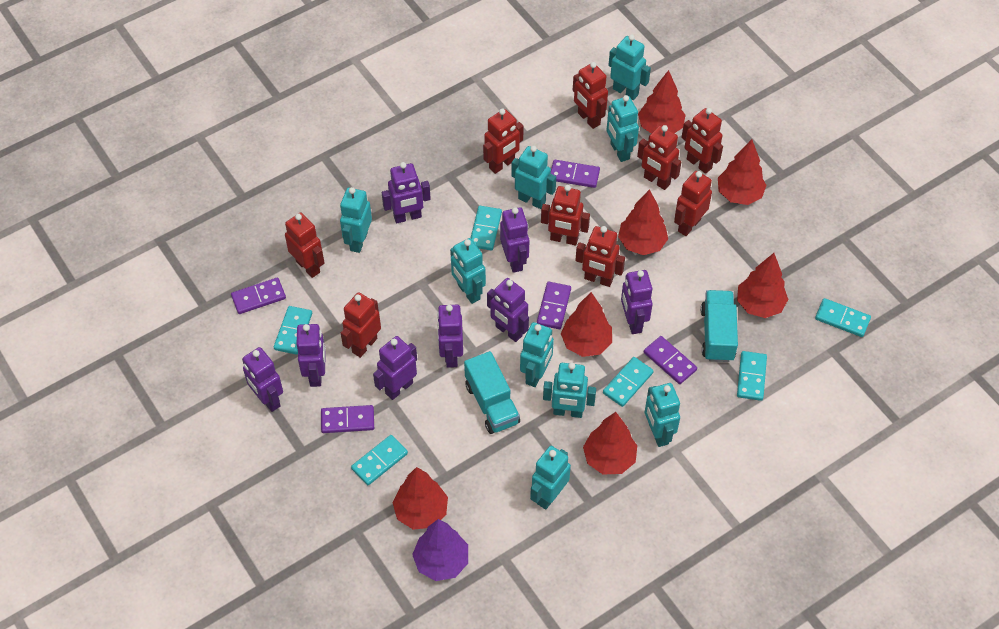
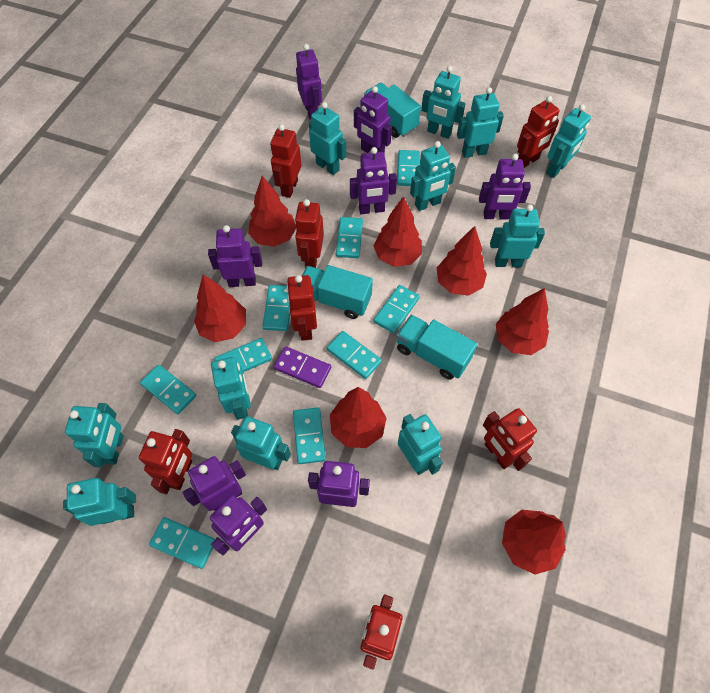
purple domino: 5 -> 1
purple tree: 1 -> 0
red robot: 9 -> 7
turquoise domino: 6 -> 9
turquoise robot: 9 -> 11
turquoise truck: 2 -> 3

